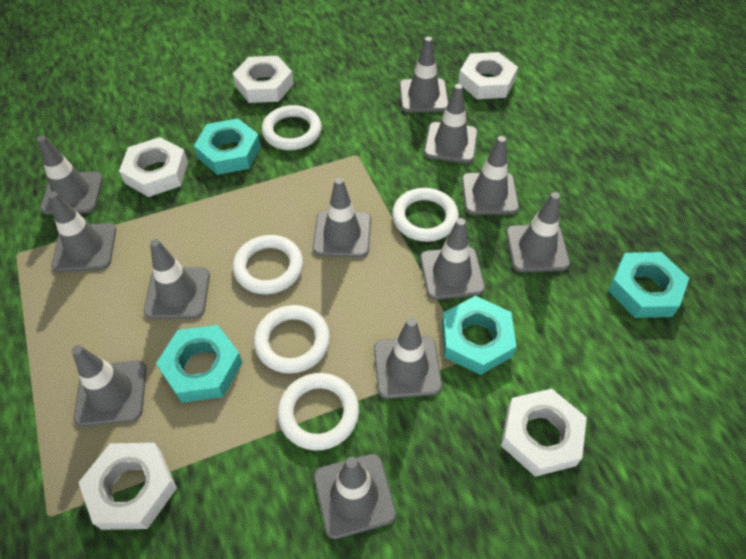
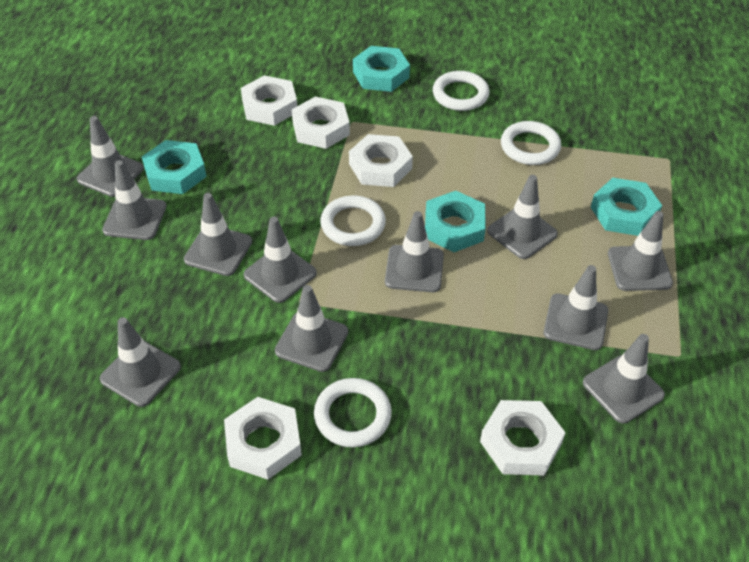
grey traffic cone: 12 -> 11
white ring: 5 -> 4

